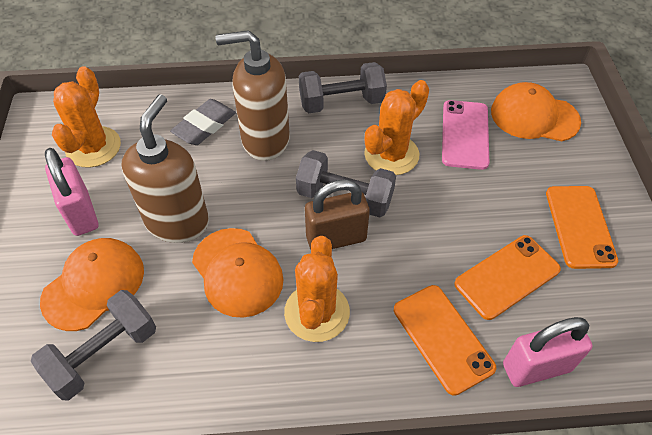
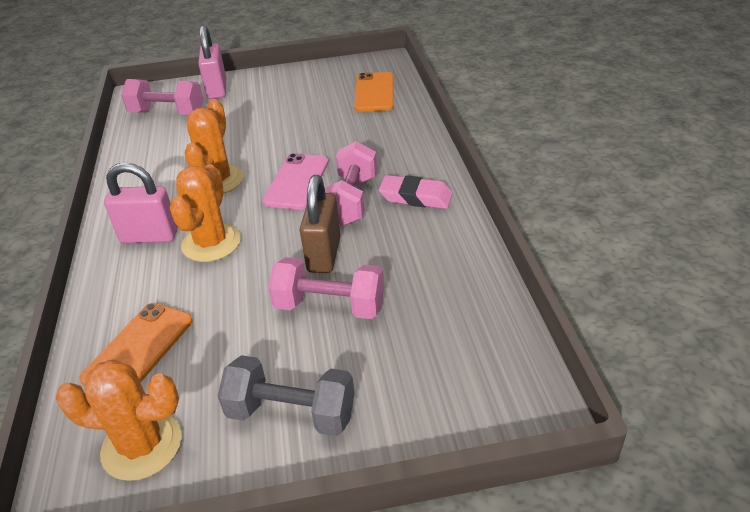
brown soap dispenser: 2 -> 0
grey dumbbell: 3 -> 1
grey eraser: 1 -> 0
orange cap: 3 -> 0
orange phone: 3 -> 2
pink dumbbell: 0 -> 3
pink eraser: 0 -> 1

